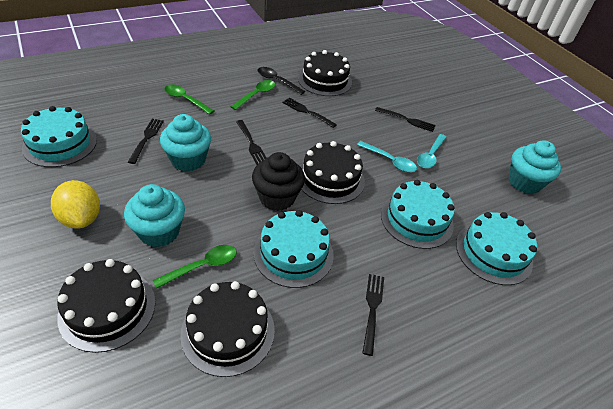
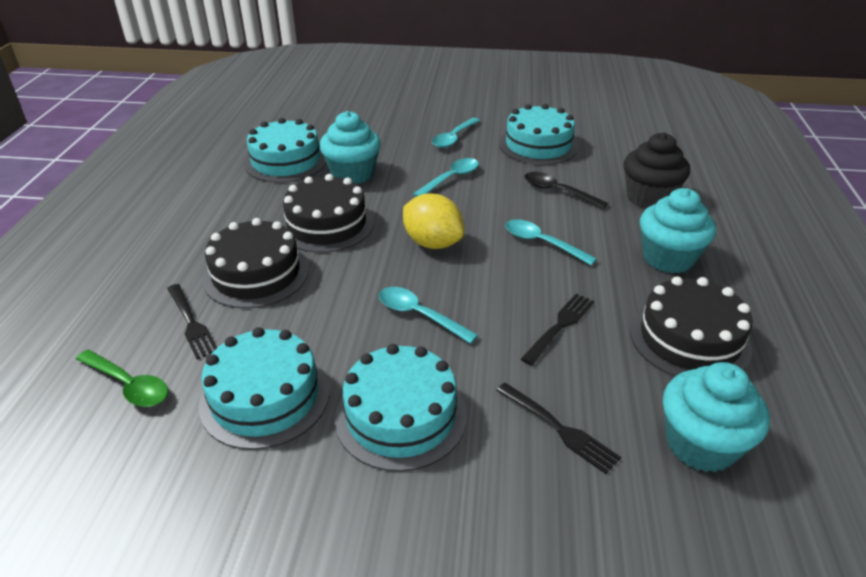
black cake: 4 -> 3
black fork: 5 -> 3
green spoon: 3 -> 1
turquoise spoon: 2 -> 4

